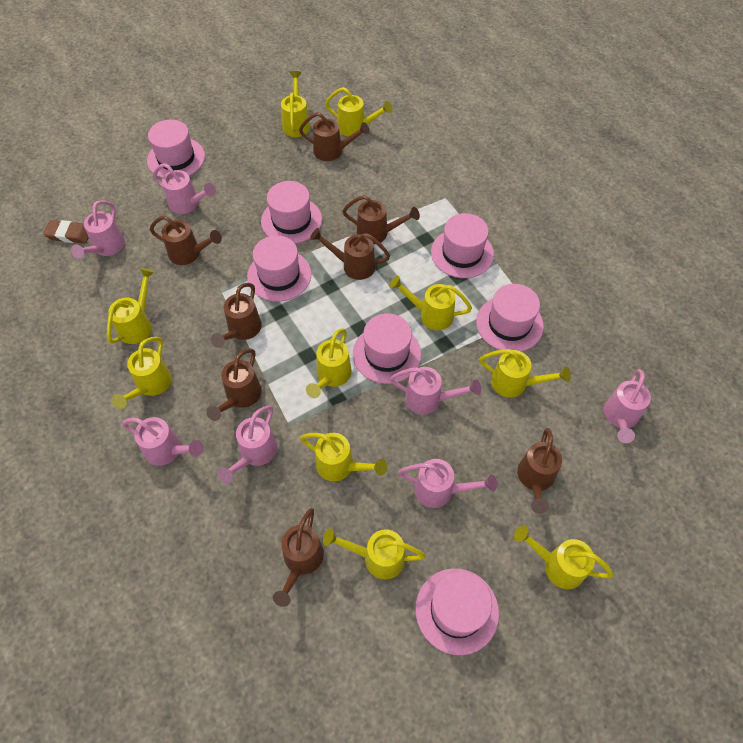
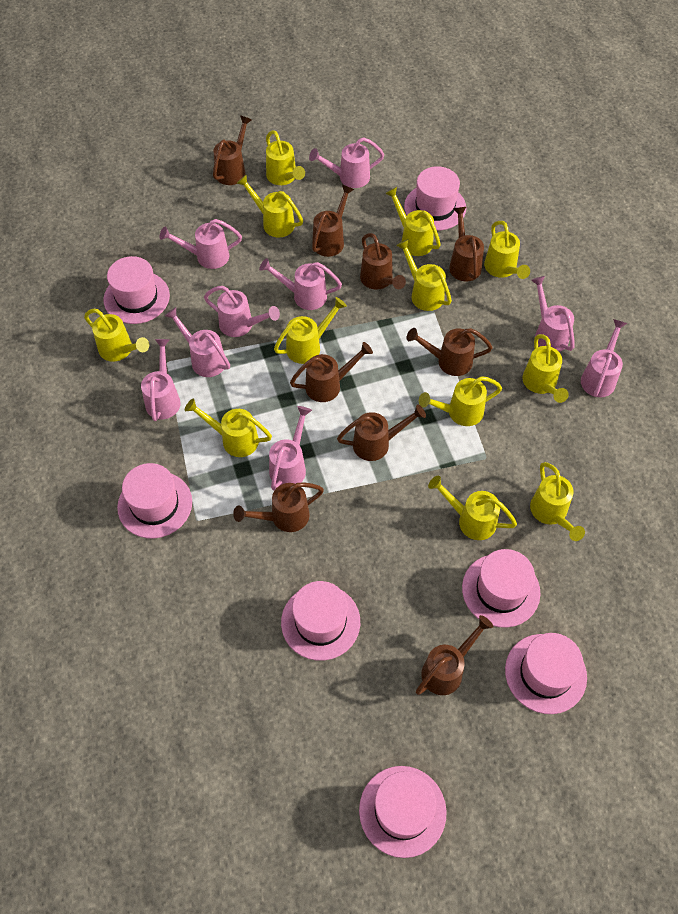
brown eraser: 1 -> 0
brown watering can: 8 -> 9
pink watering can: 7 -> 9
yellow watering can: 10 -> 12

